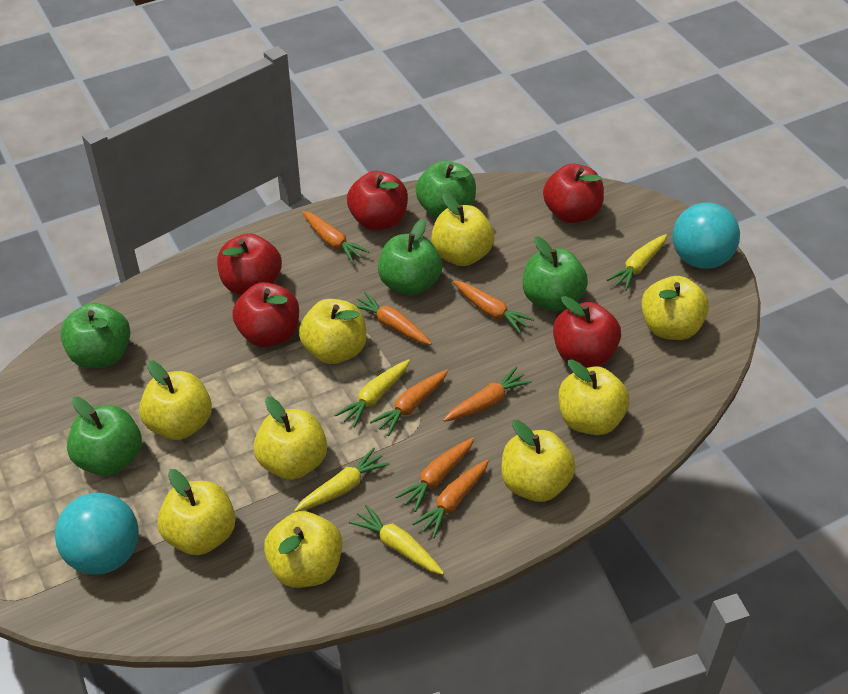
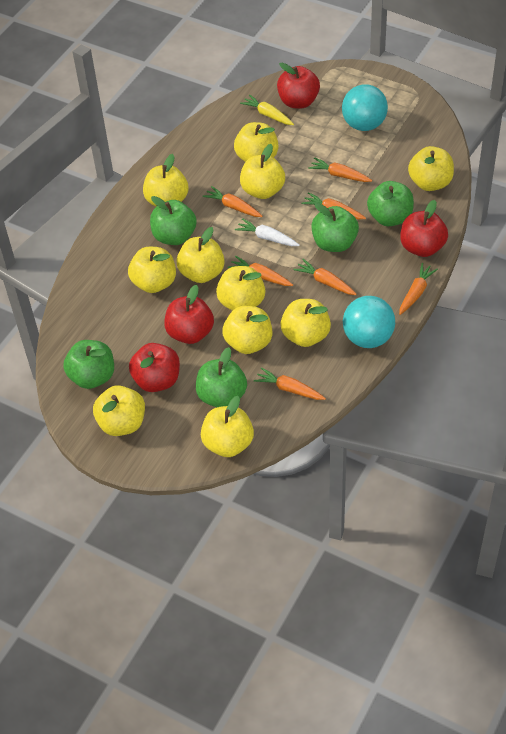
red apple: 5 -> 4
white carrot: 0 -> 1
yellow apple: 9 -> 11
yellow carrot: 4 -> 1

